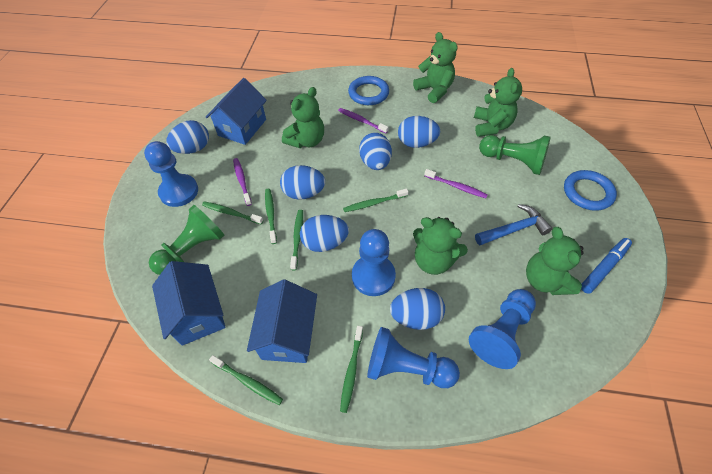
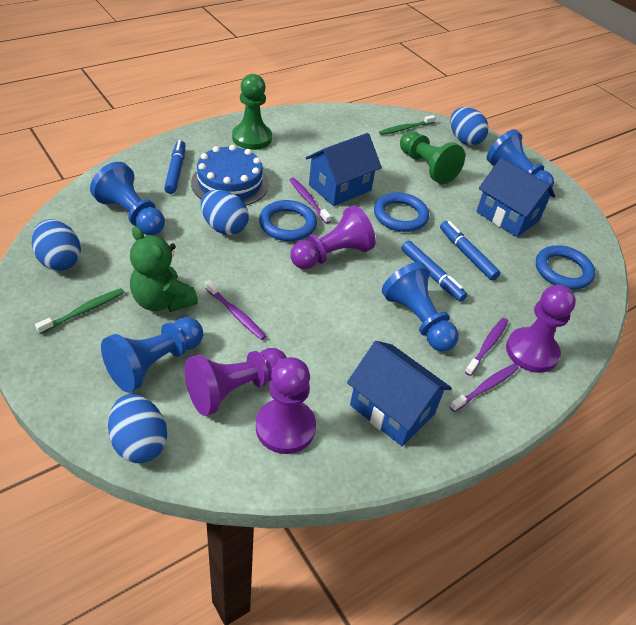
blue cake: 0 -> 1
blue egg: 6 -> 4
blue hammer: 1 -> 0
blue marker: 1 -> 3
blue ring: 2 -> 3
green teddy bear: 5 -> 1
green toothbrush: 6 -> 2
purple pawn: 0 -> 4
purple toothbrush: 3 -> 4

